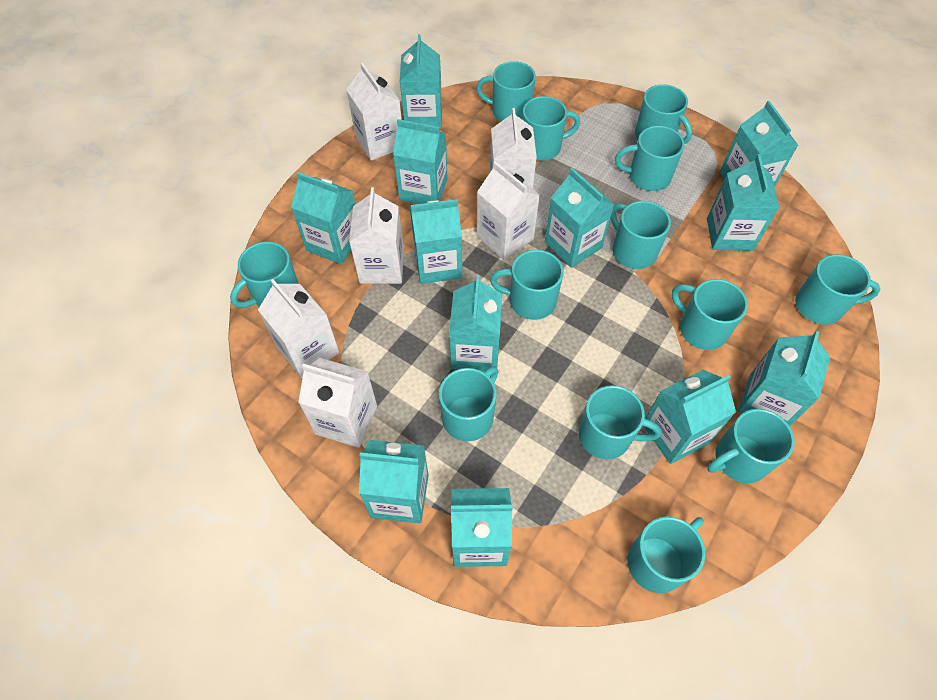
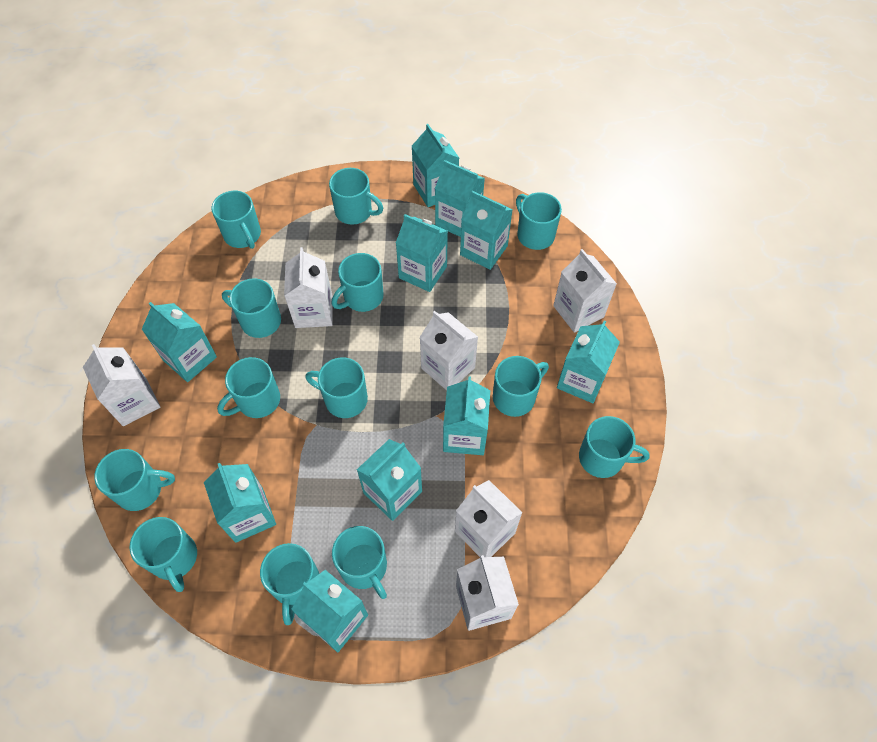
turquoise carton: 12 -> 10

